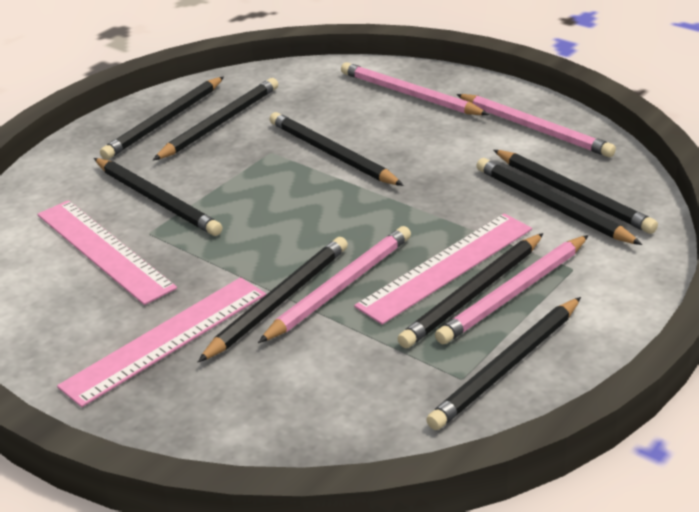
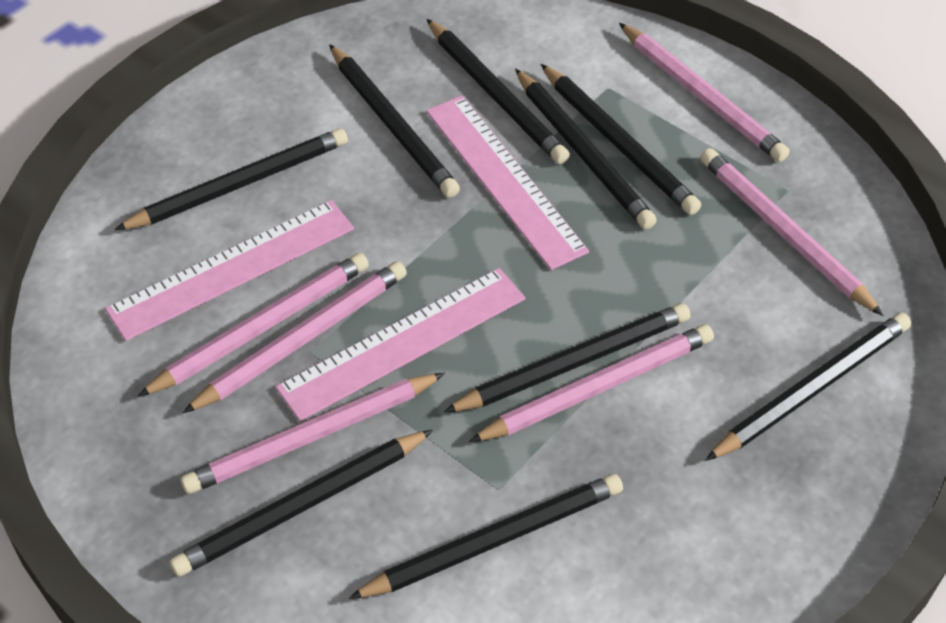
pink pencil: 4 -> 6

